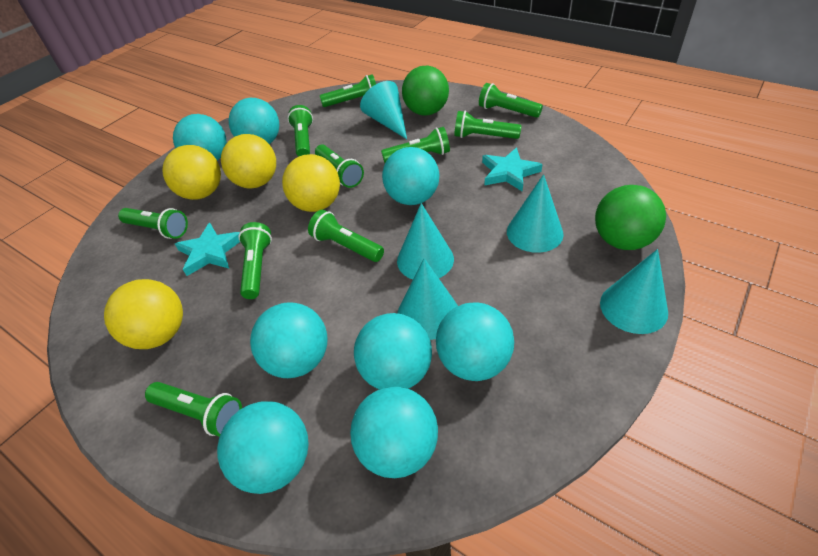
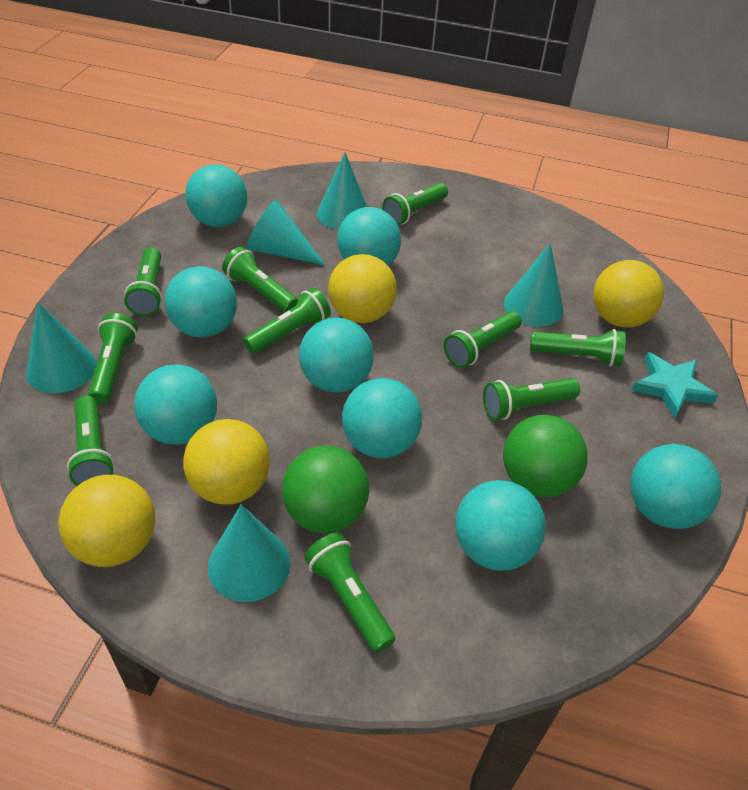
turquoise star: 2 -> 1

